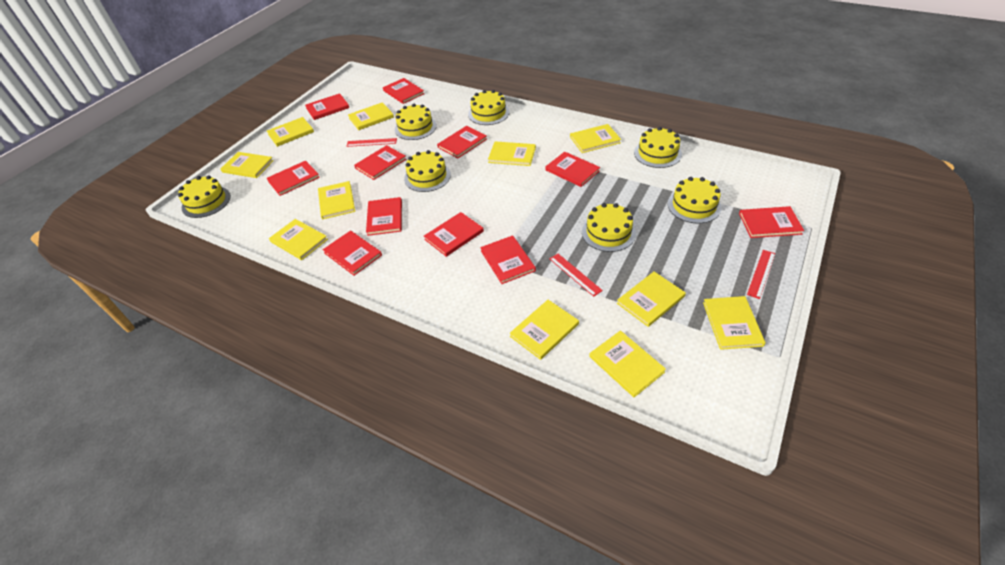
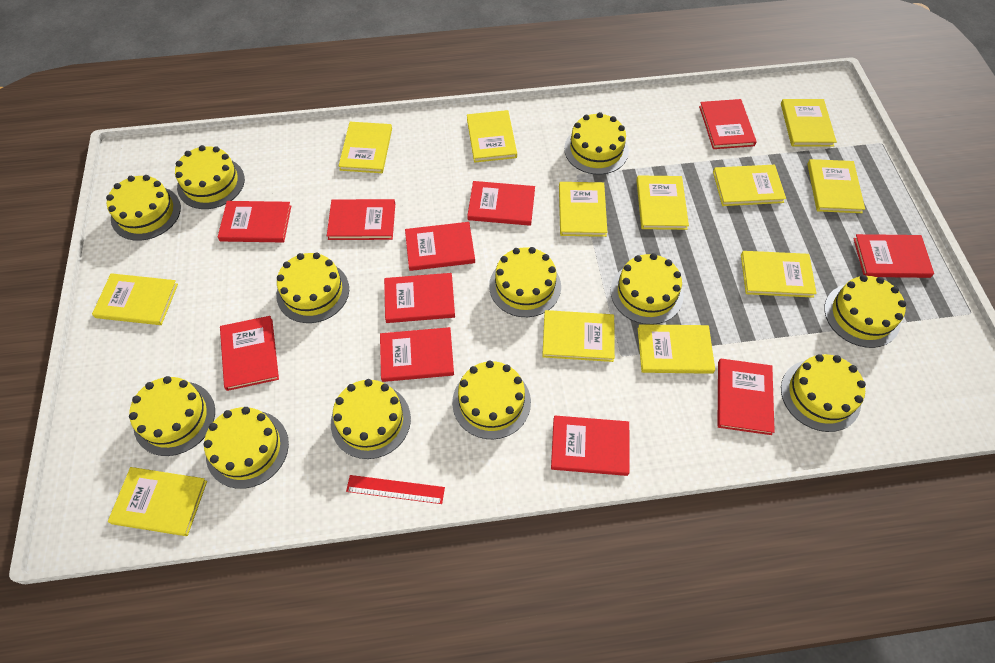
red ruler: 3 -> 1
yellow book: 11 -> 12
yellow cake: 7 -> 12

